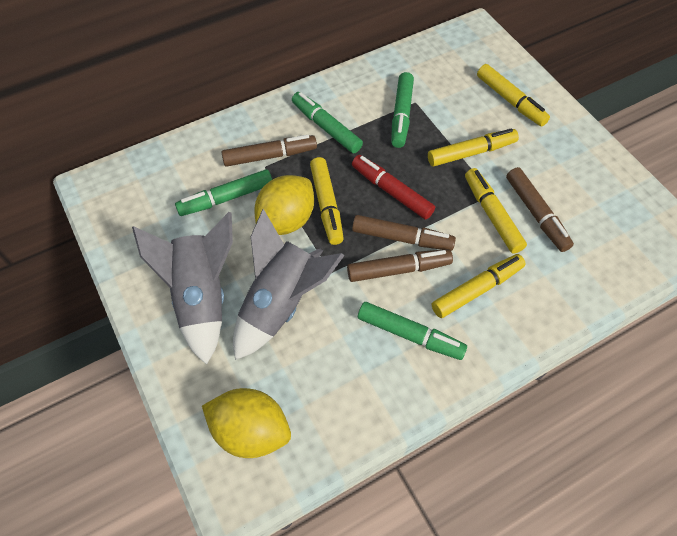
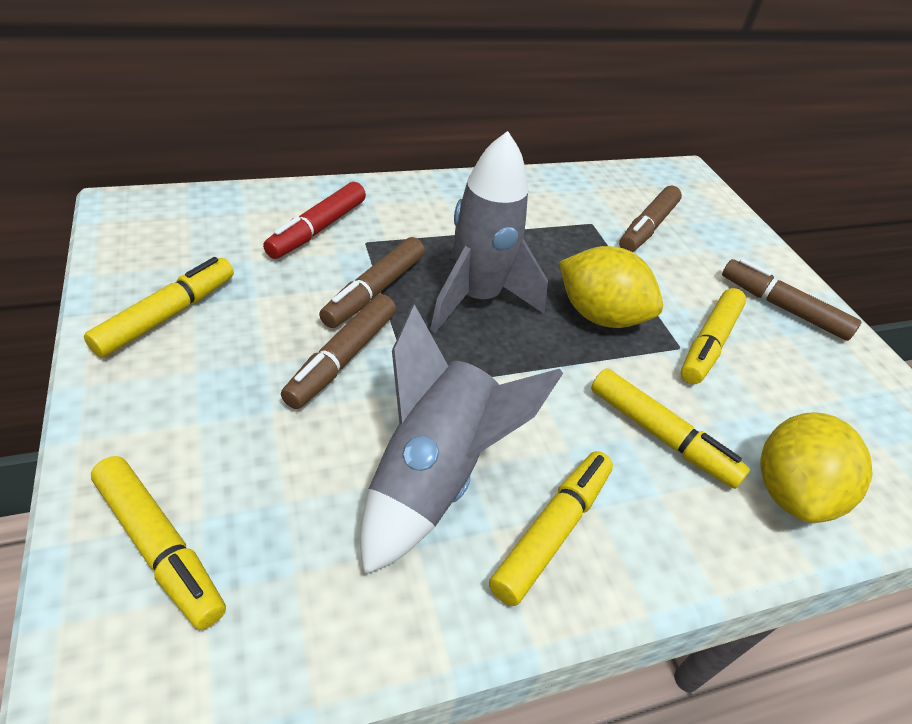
green marker: 4 -> 0

